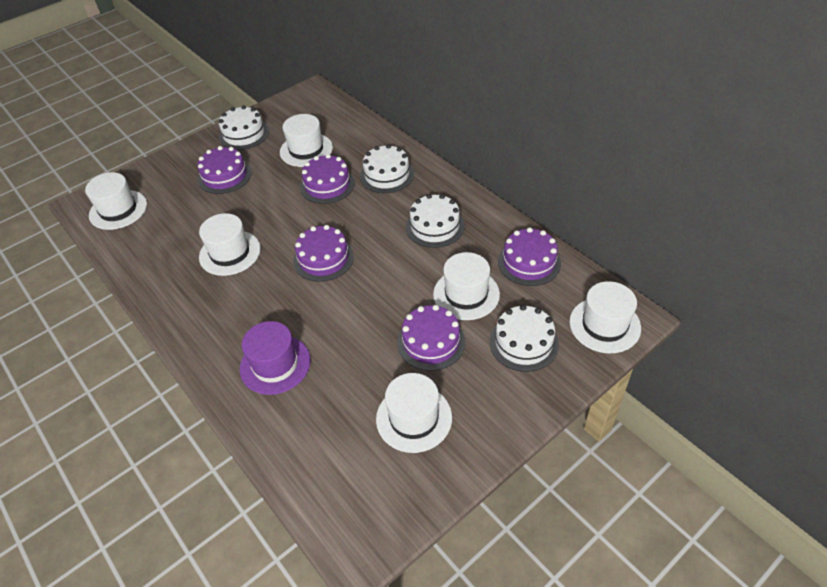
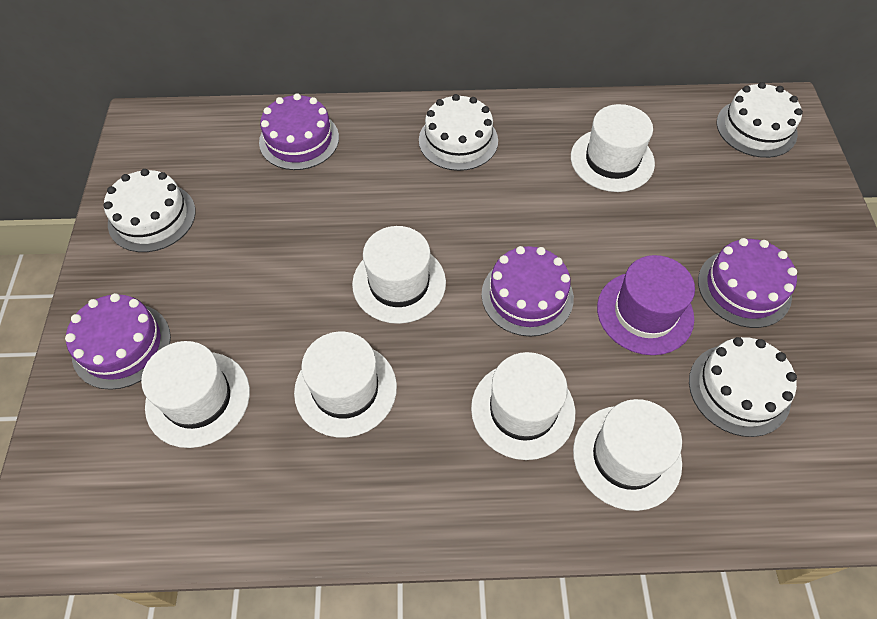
purple cake: 5 -> 4

